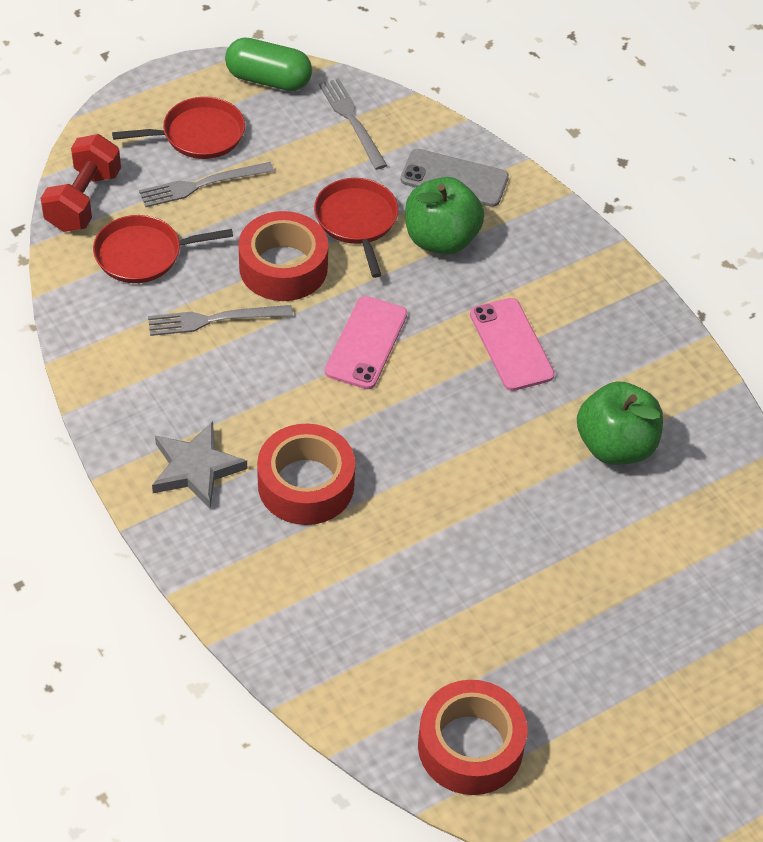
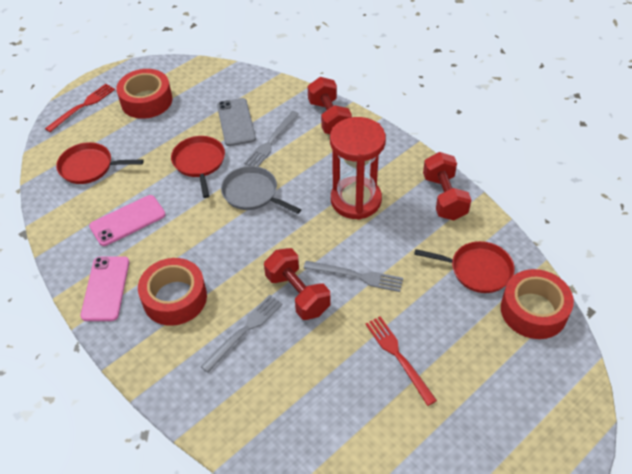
green apple: 2 -> 0
green capsule: 1 -> 0
grey pan: 0 -> 1
grey star: 1 -> 0
red dumbbell: 1 -> 3
red fork: 0 -> 2
red hourglass: 0 -> 1

